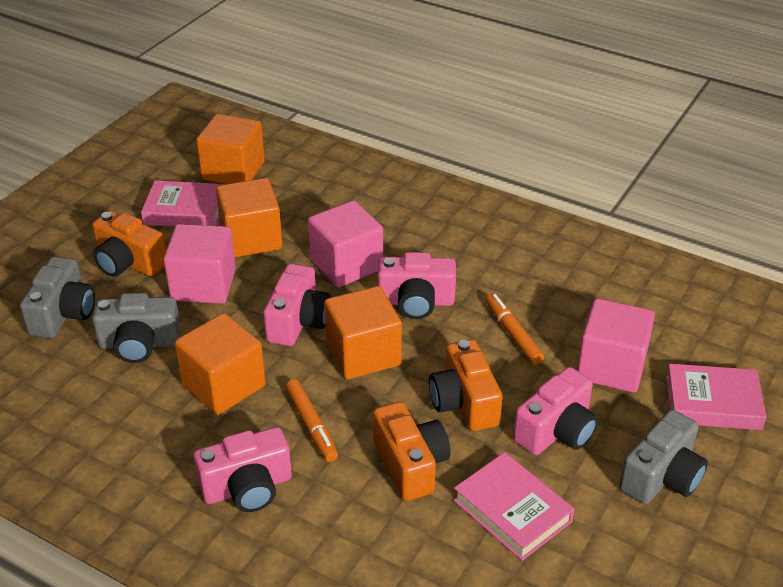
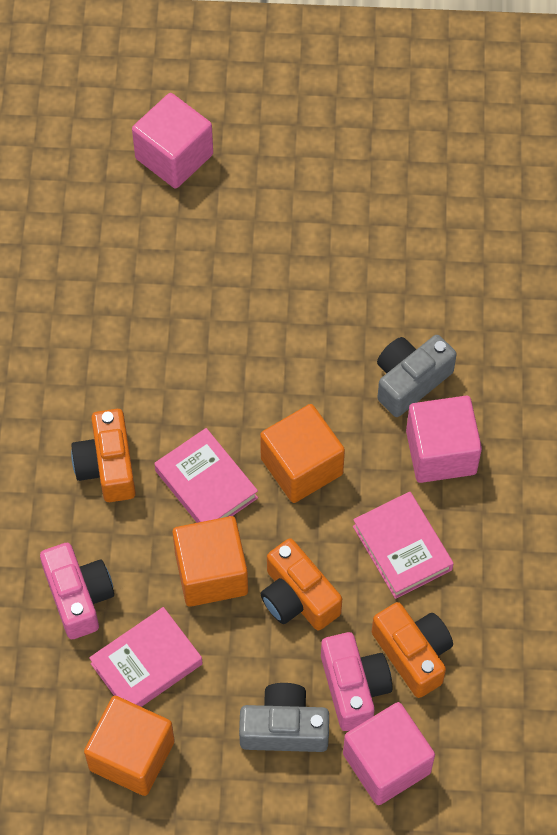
grey camera: 3 -> 2
orange cube: 4 -> 3
orange marker: 2 -> 0
pink camera: 4 -> 2

